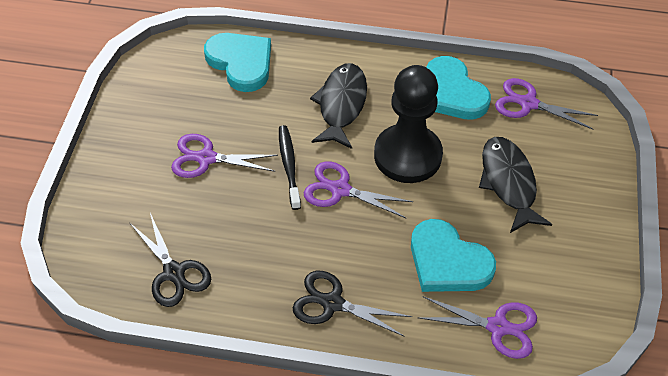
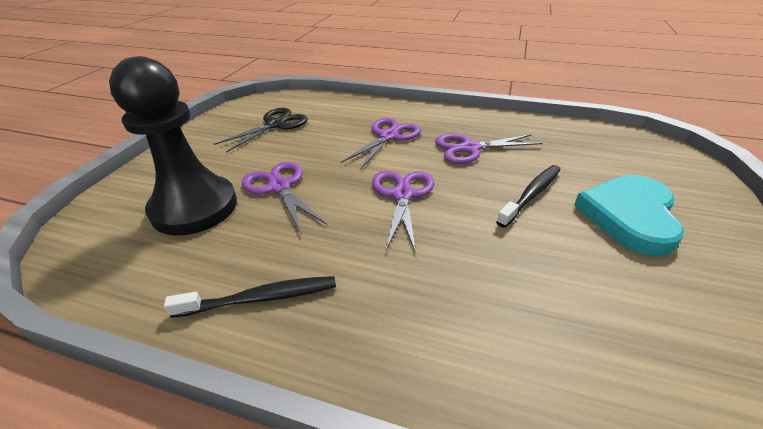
black fish: 2 -> 0
black scissors: 2 -> 1
black toothbrush: 1 -> 2
turquoise heart: 3 -> 1

